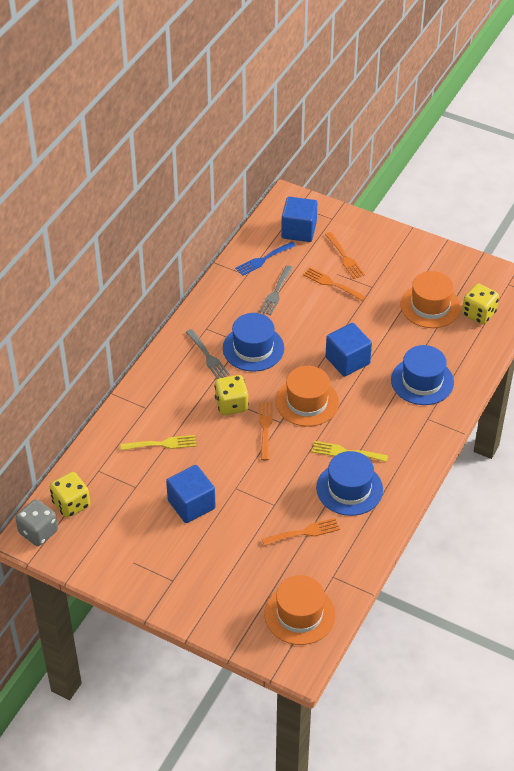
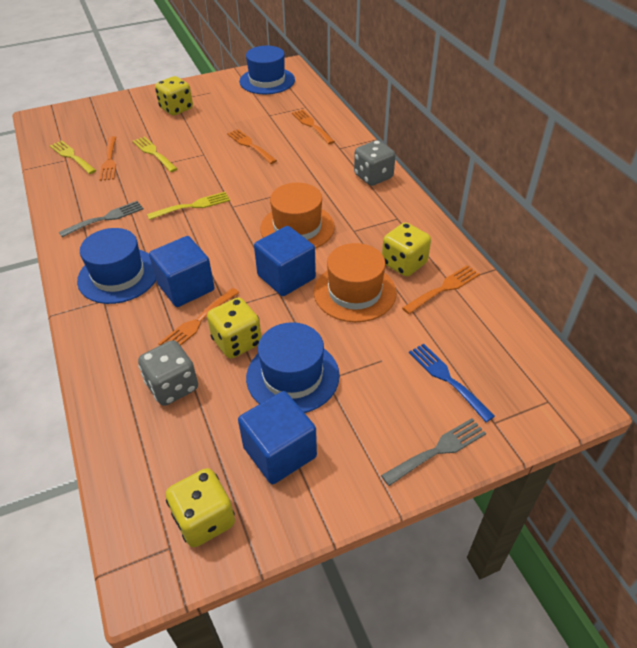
grey dice: 1 -> 2
orange fork: 4 -> 5
orange hat: 3 -> 2
yellow dice: 3 -> 4
yellow fork: 2 -> 3

